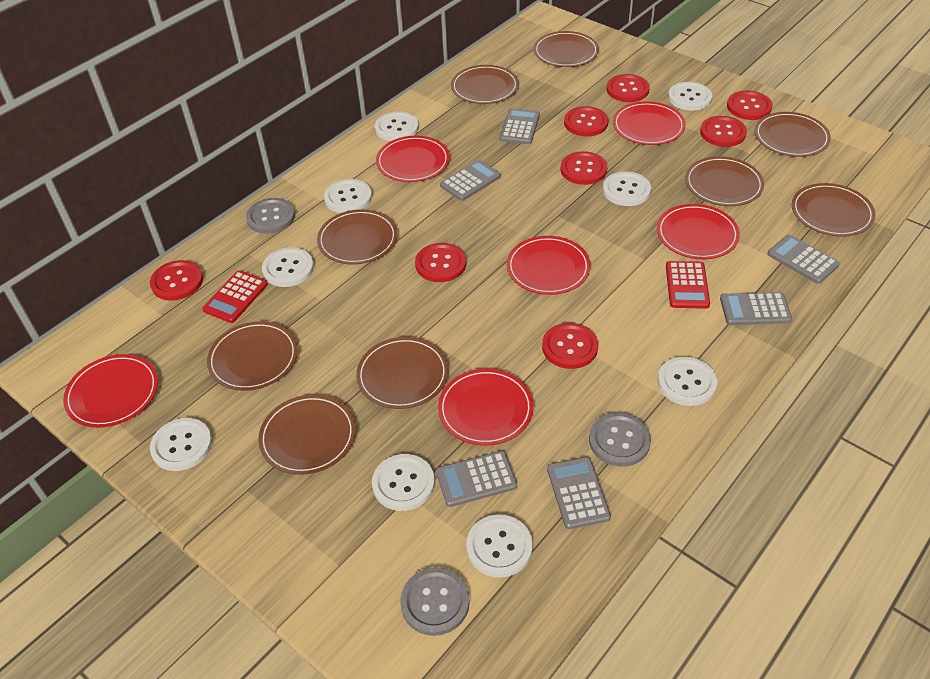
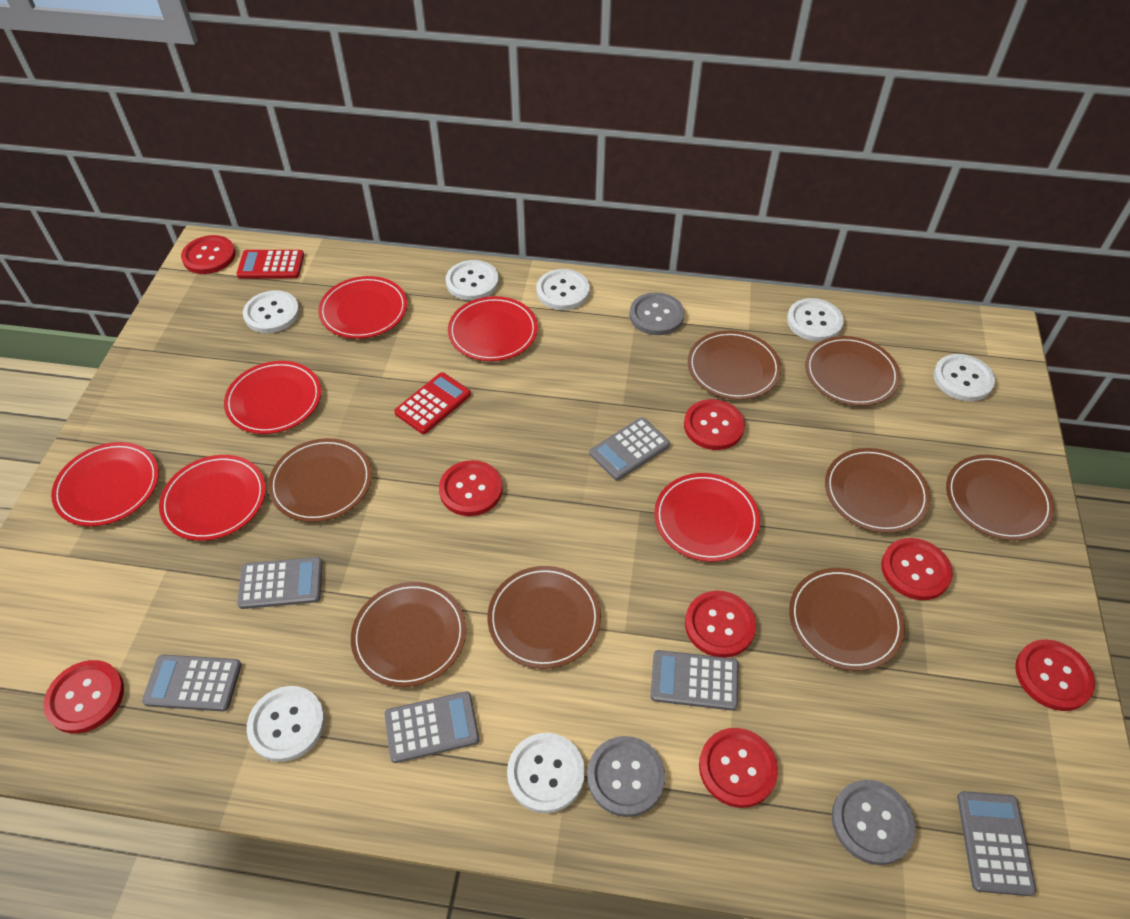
brown plate: 9 -> 8
white button: 9 -> 7

